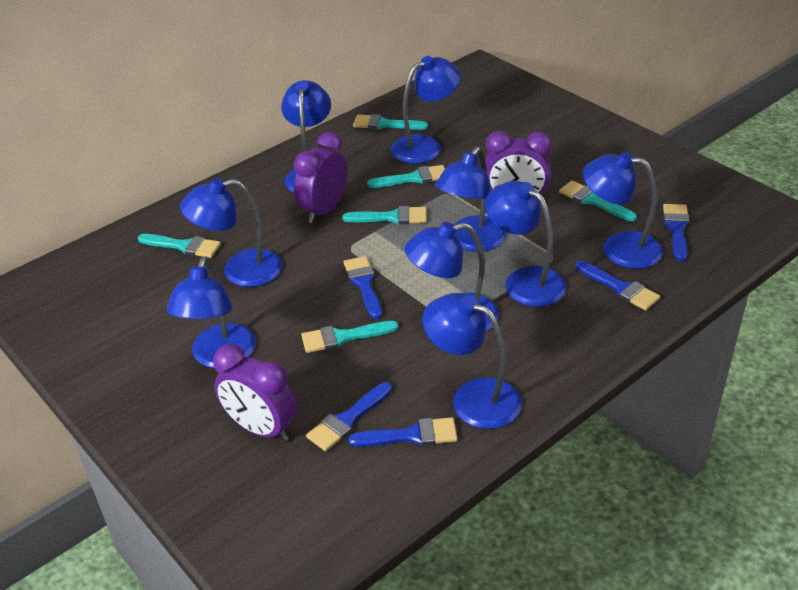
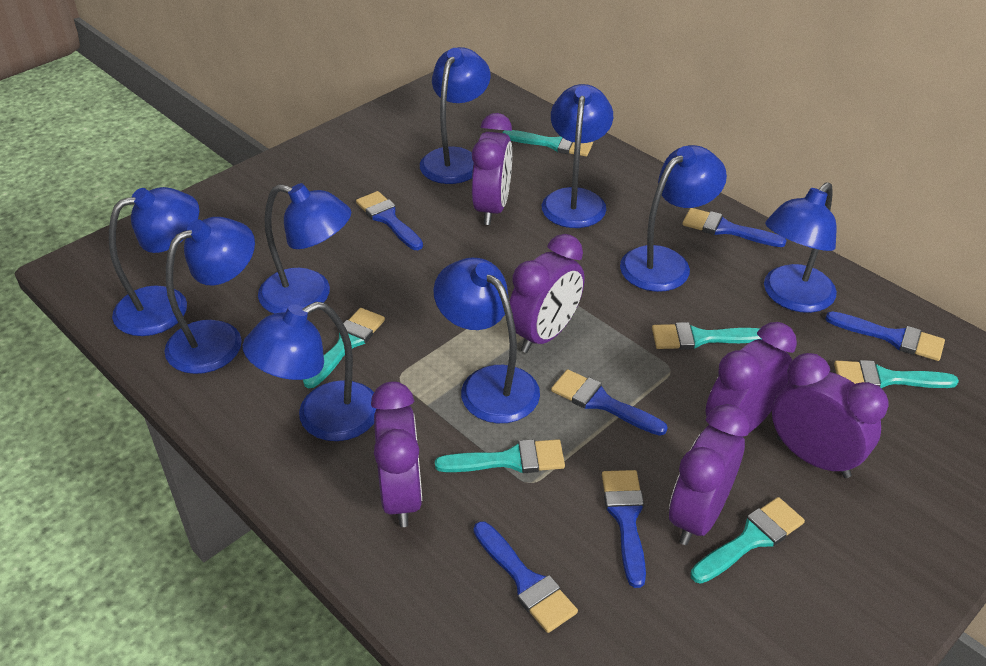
blue brush: 5 -> 6
purple clock: 3 -> 6

